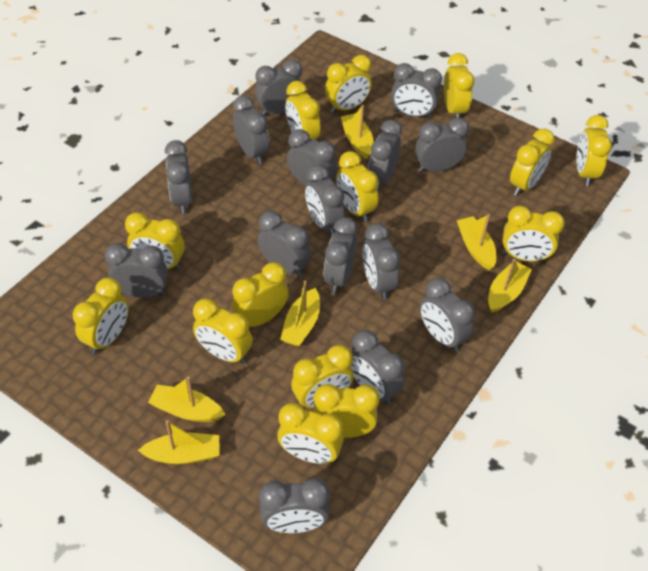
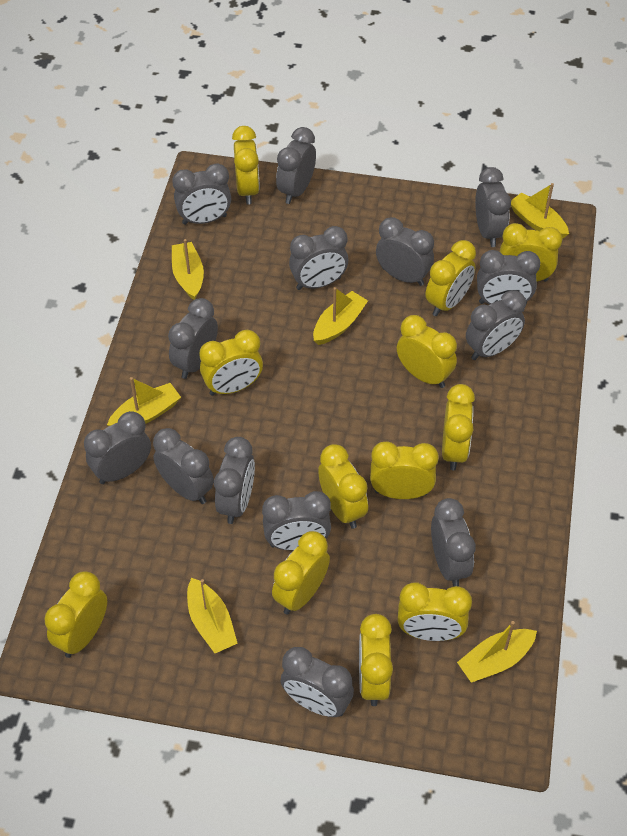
grey clock: 15 -> 14
yellow clock: 14 -> 12

